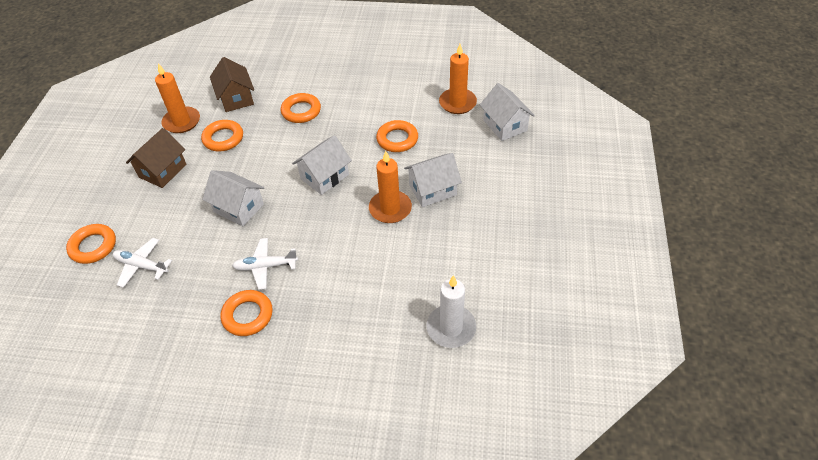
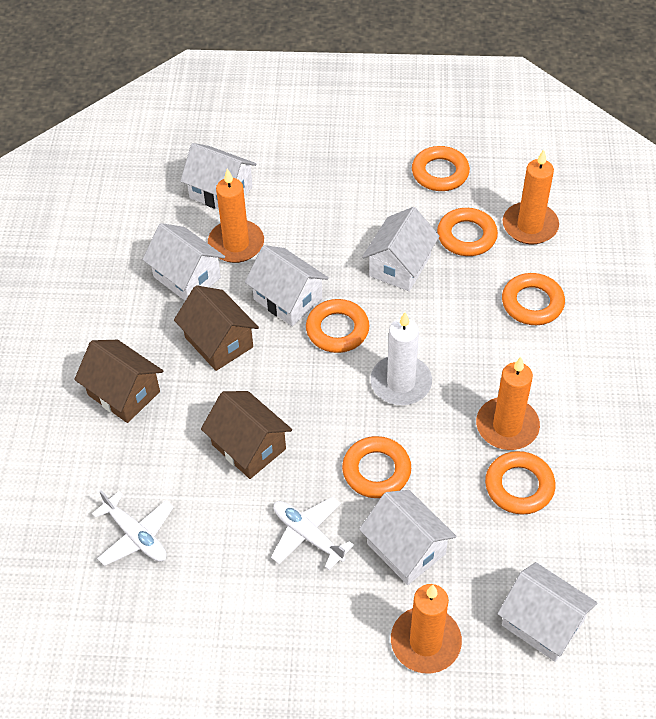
brown house: 2 -> 3
orange candle: 3 -> 4
orange ring: 5 -> 6
white house: 4 -> 6

